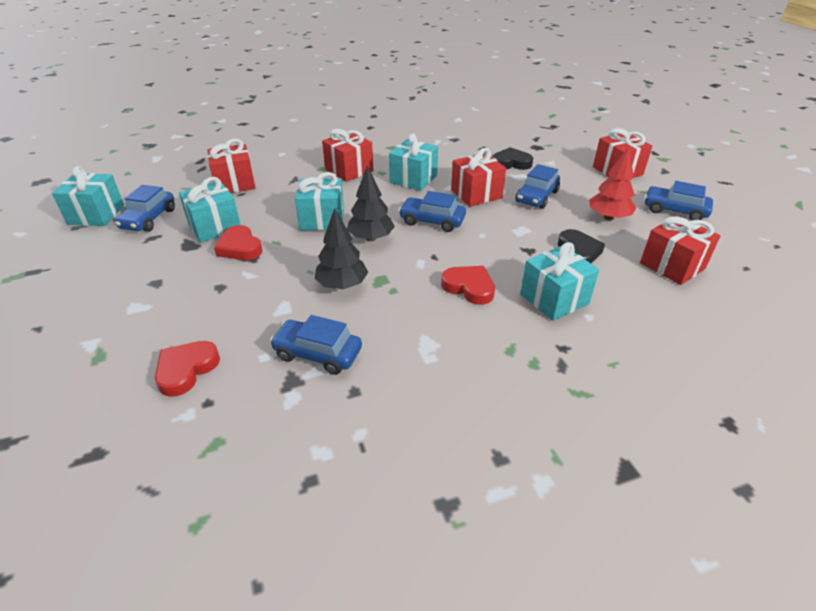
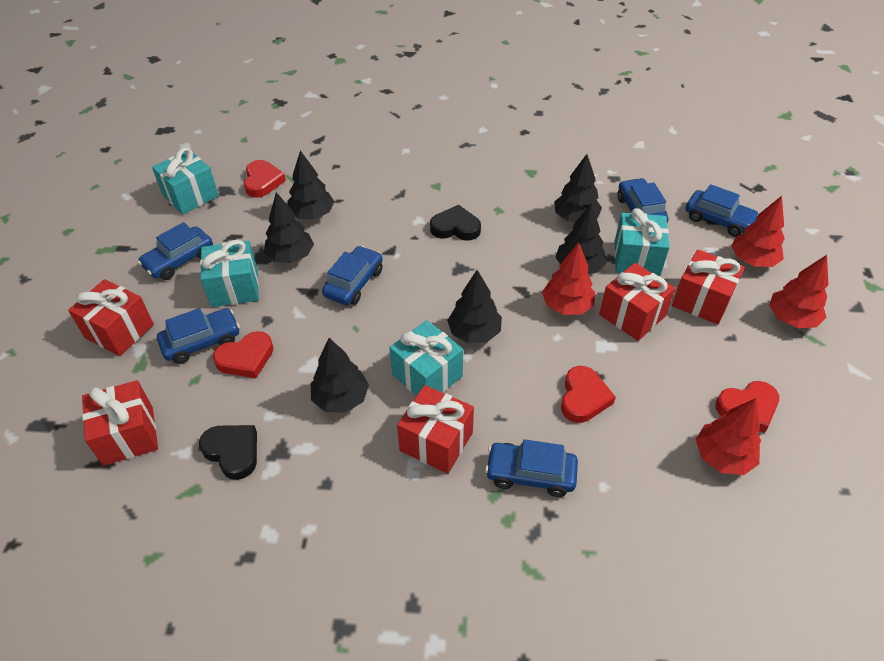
black tree: 2 -> 6
blue car: 5 -> 6
red heart: 3 -> 4
red tree: 1 -> 4
turquoise gift: 5 -> 4

